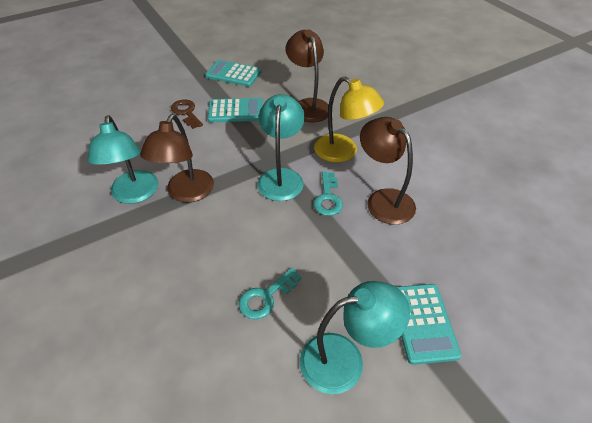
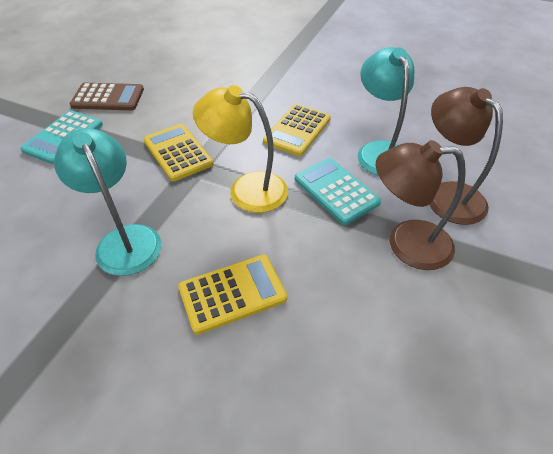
brown calculator: 0 -> 1
brown key: 1 -> 0
brown lamp: 3 -> 2
turquoise calculator: 3 -> 2
turquoise key: 2 -> 0
turquoise lamp: 3 -> 2
yellow calculator: 0 -> 3

